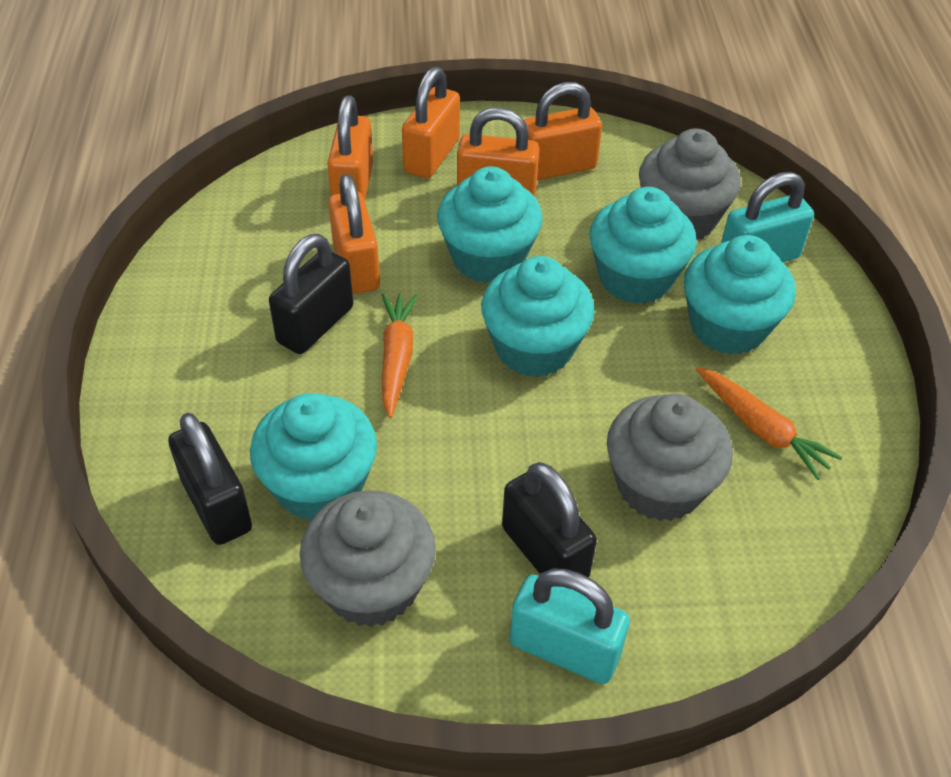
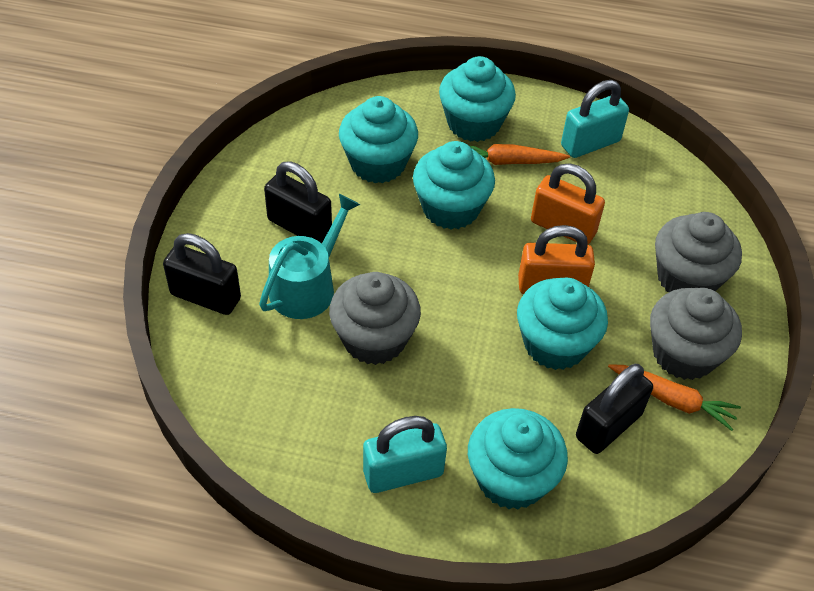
orange padlock: 5 -> 2
turquoise watering can: 0 -> 1

